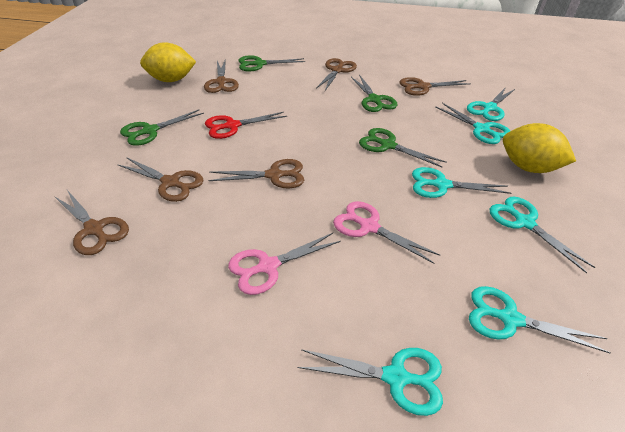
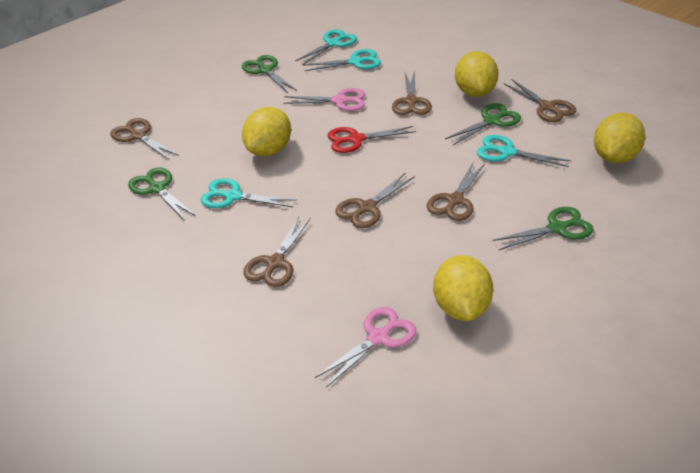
turquoise scissors: 6 -> 4
yellow lemon: 2 -> 4

